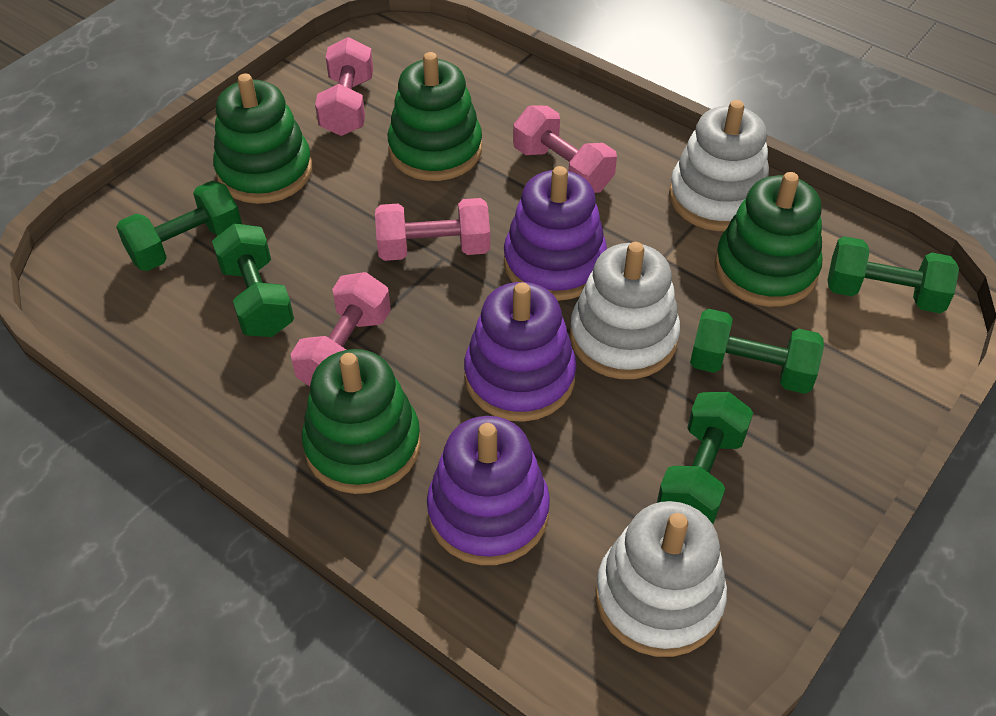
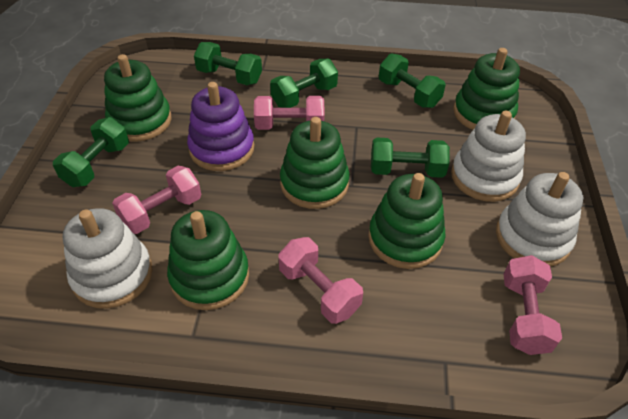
green stacking toy: 4 -> 5
purple stacking toy: 3 -> 1

